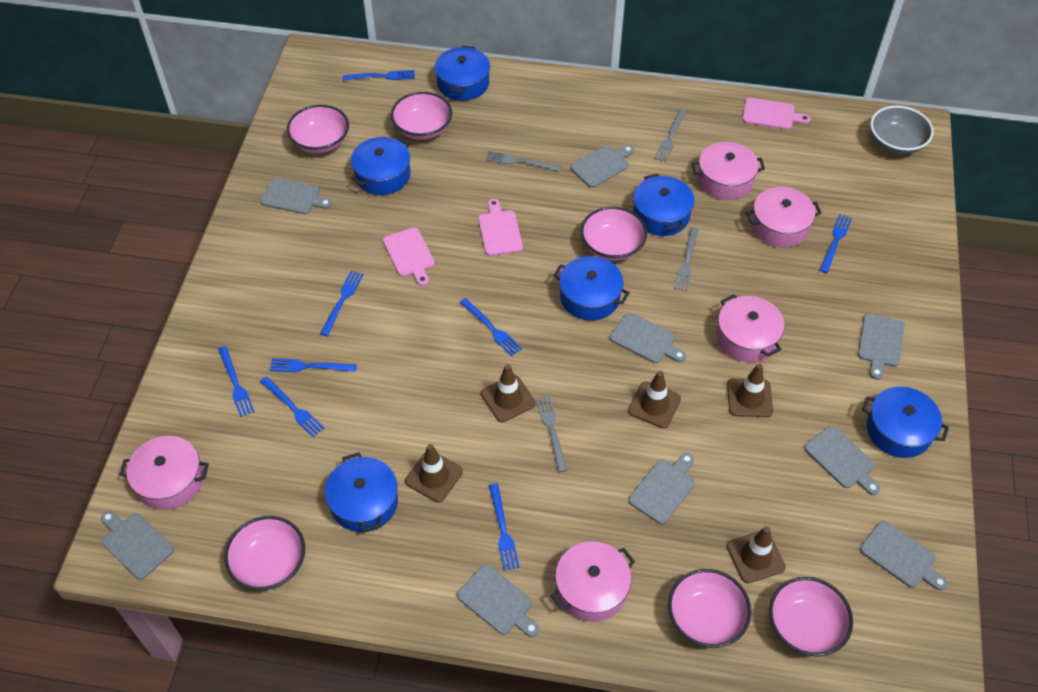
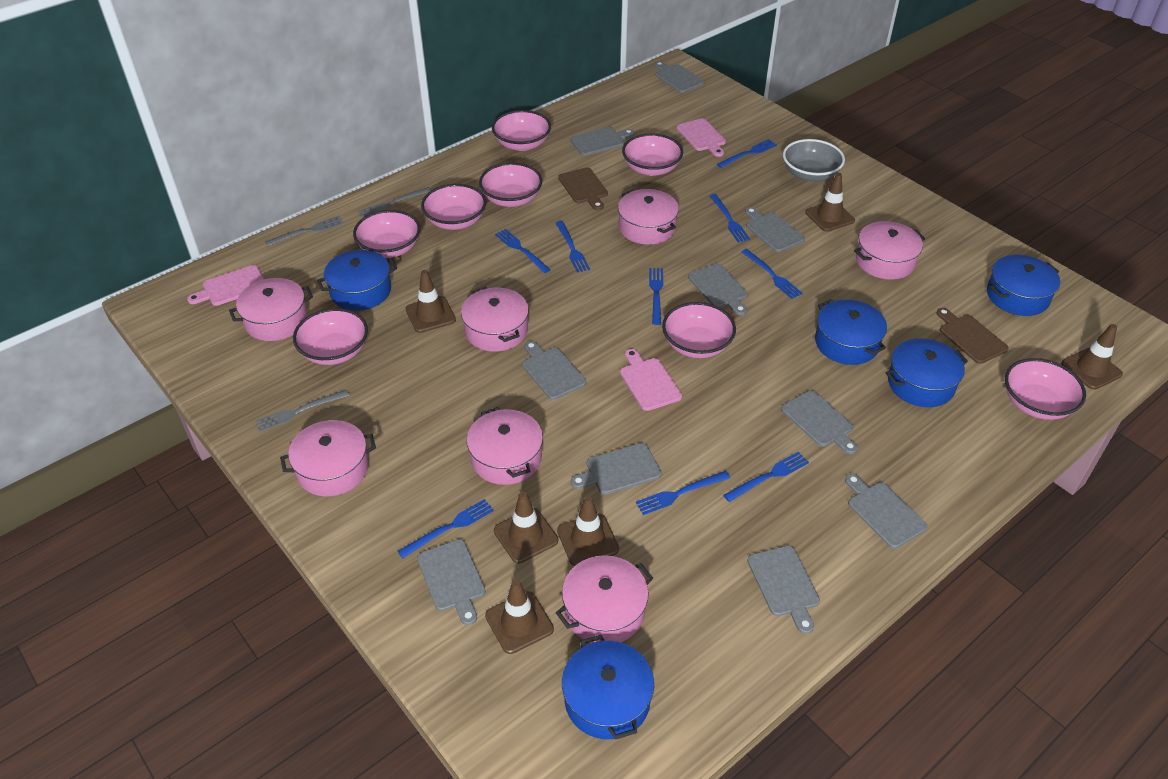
blue fork: 8 -> 9
blue pot: 6 -> 5
brown cutting board: 0 -> 2
brown traffic cone: 5 -> 6
grey cutting board: 9 -> 10
grey fork: 4 -> 3
pink bowl: 6 -> 8
pink pot: 5 -> 7

